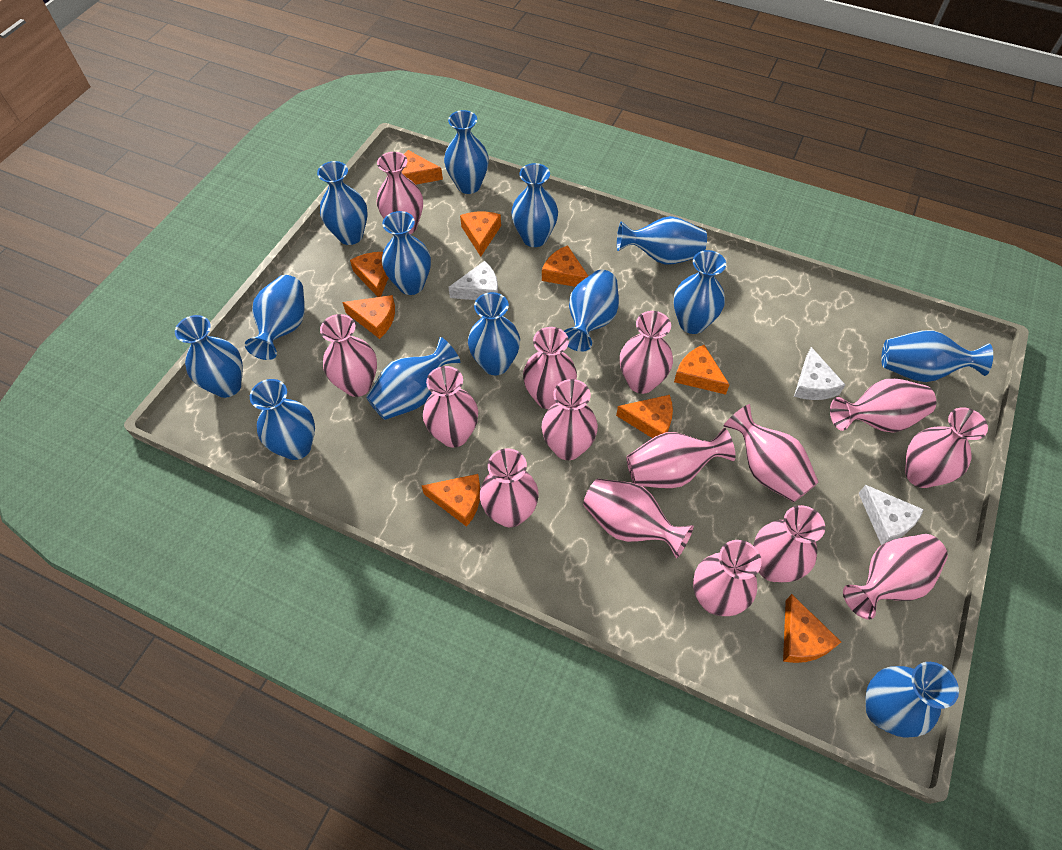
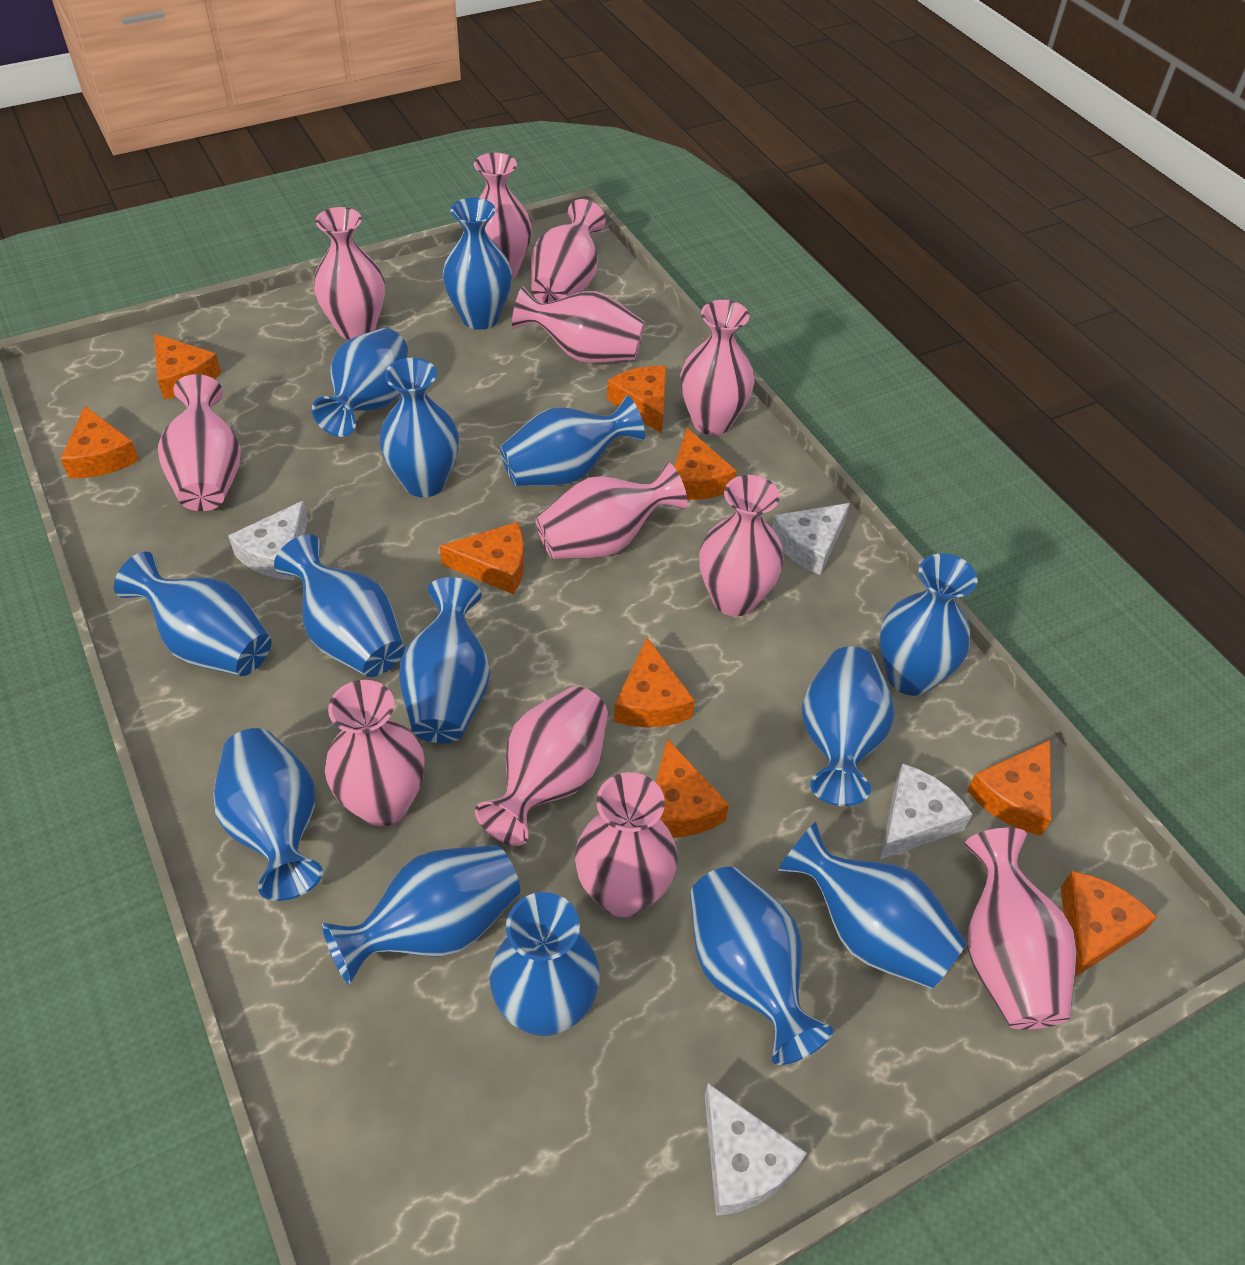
pink vase: 15 -> 12
white cheese: 3 -> 4

